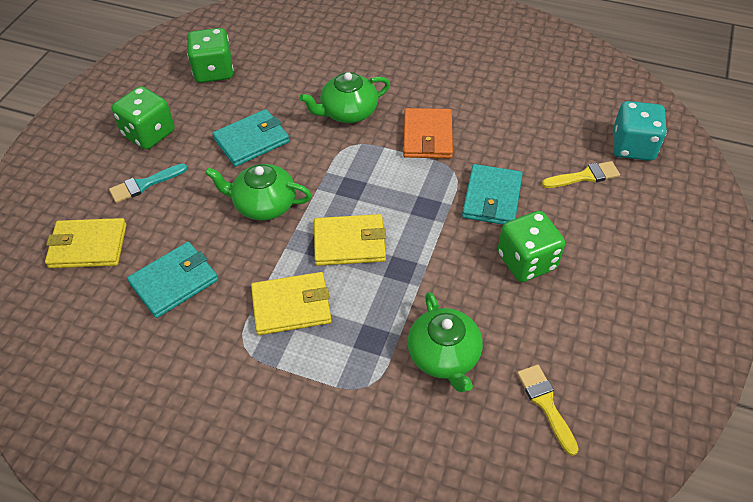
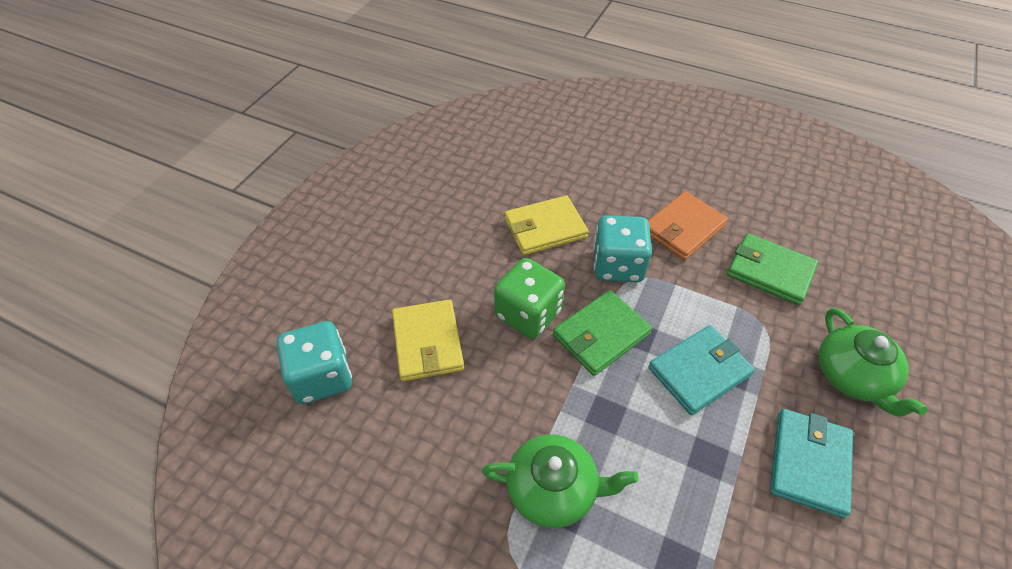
green dice: 3 -> 1
green teapot: 3 -> 2
green wallet: 0 -> 2
turquoise brush: 1 -> 0
turquoise dice: 1 -> 2
turquoise wallet: 3 -> 2
yellow brush: 2 -> 0
yellow wallet: 3 -> 2

